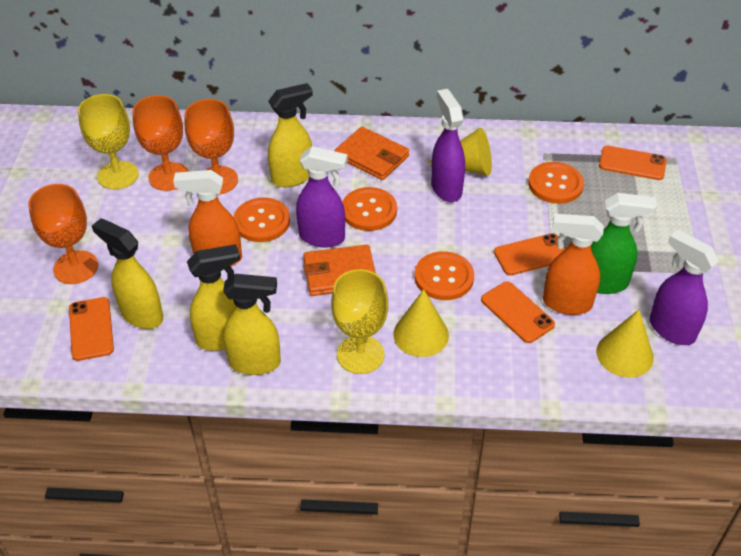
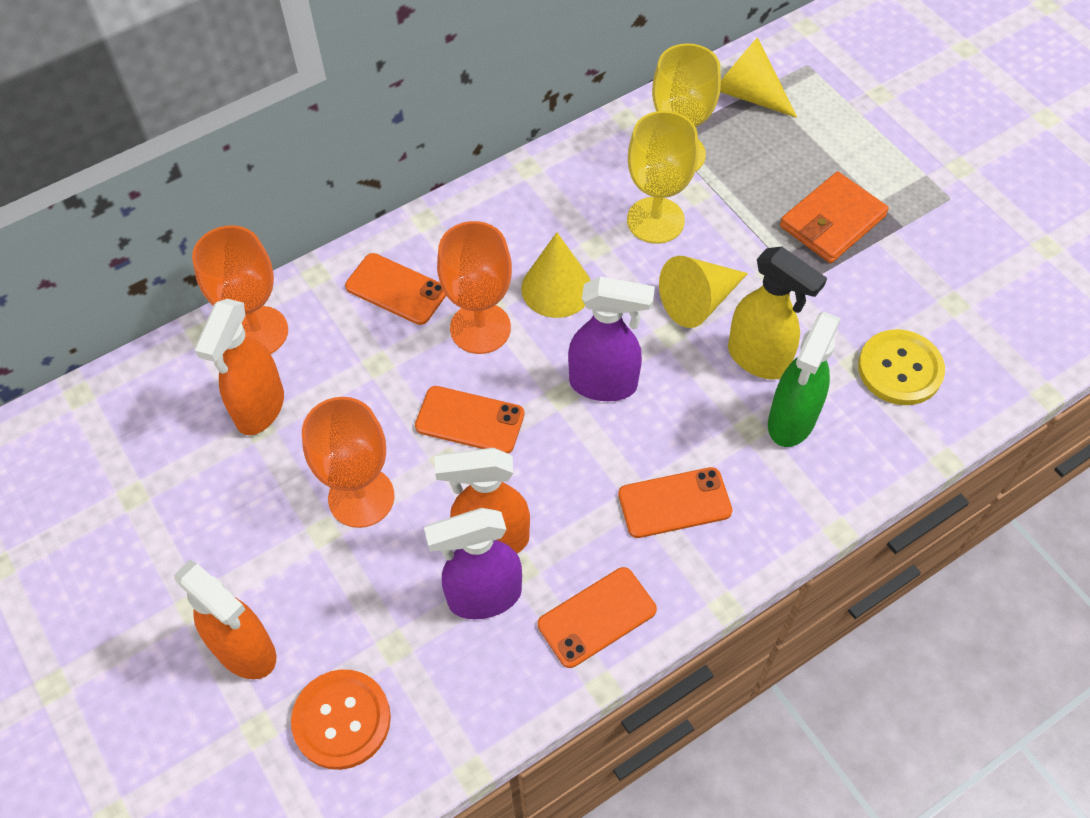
orange button: 4 -> 1
orange spray bottle: 2 -> 3
orange wallet: 2 -> 1
purple spray bottle: 3 -> 2
yellow button: 0 -> 1
yellow spray bottle: 4 -> 1

